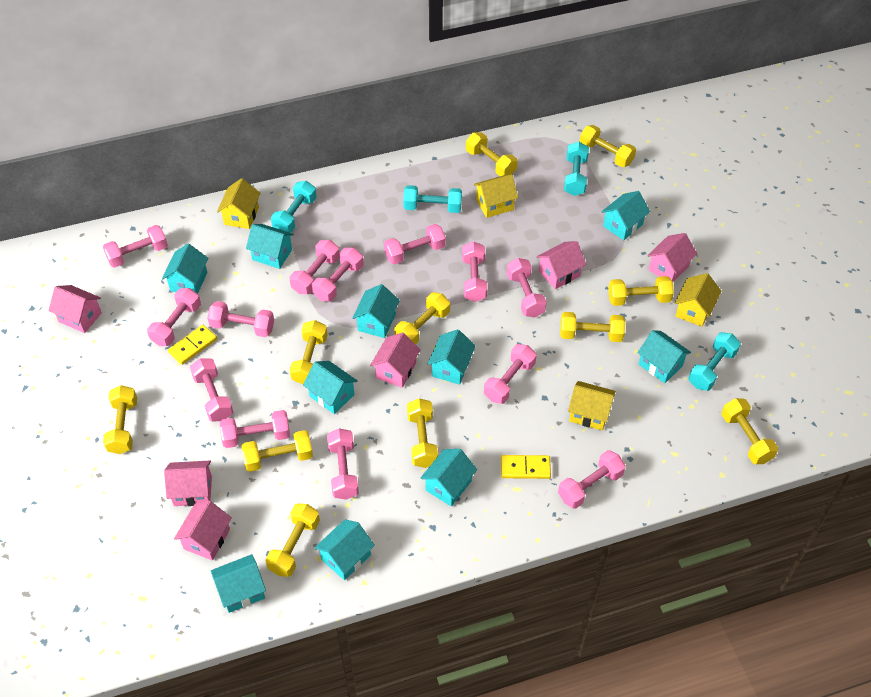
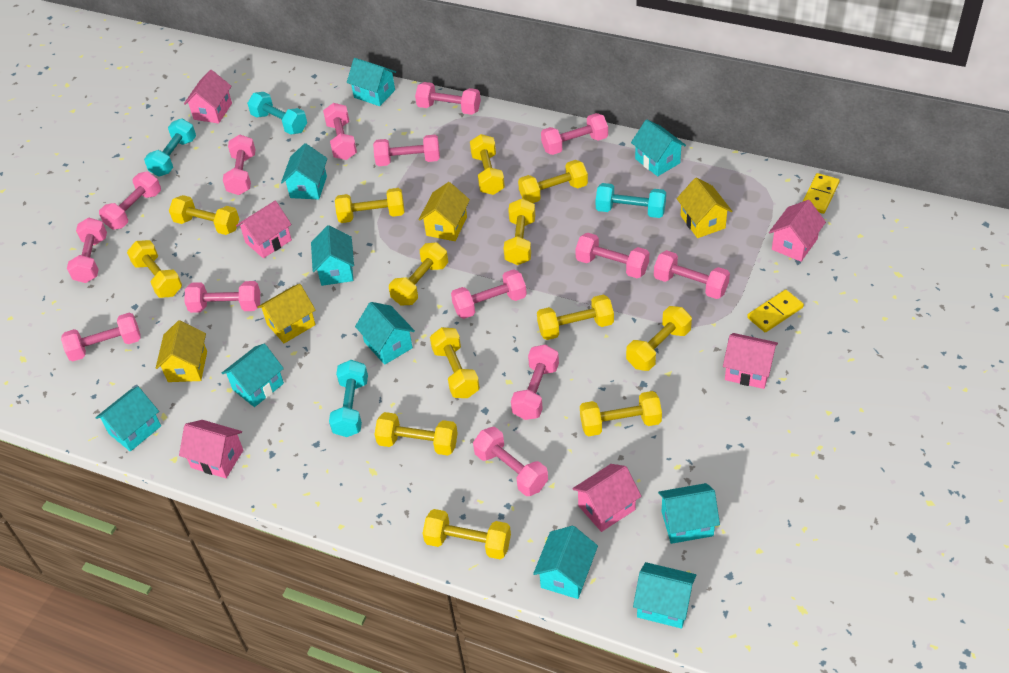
pink dumbbell: 13 -> 14
yellow dumbbell: 11 -> 13

